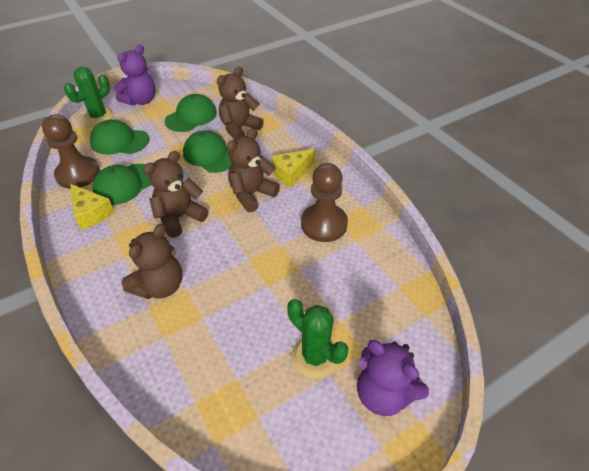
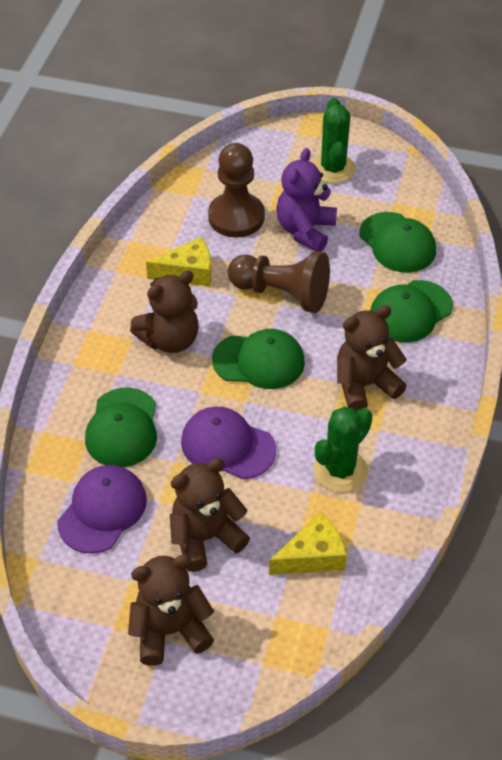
purple cap: 0 -> 2
purple teddy bear: 2 -> 1

